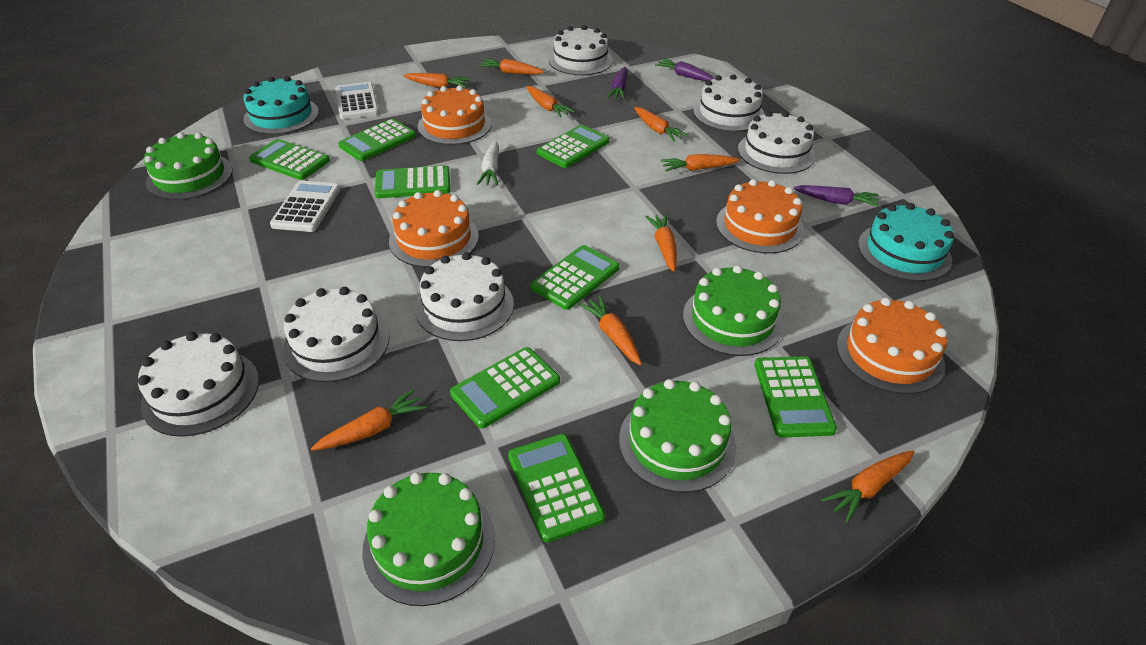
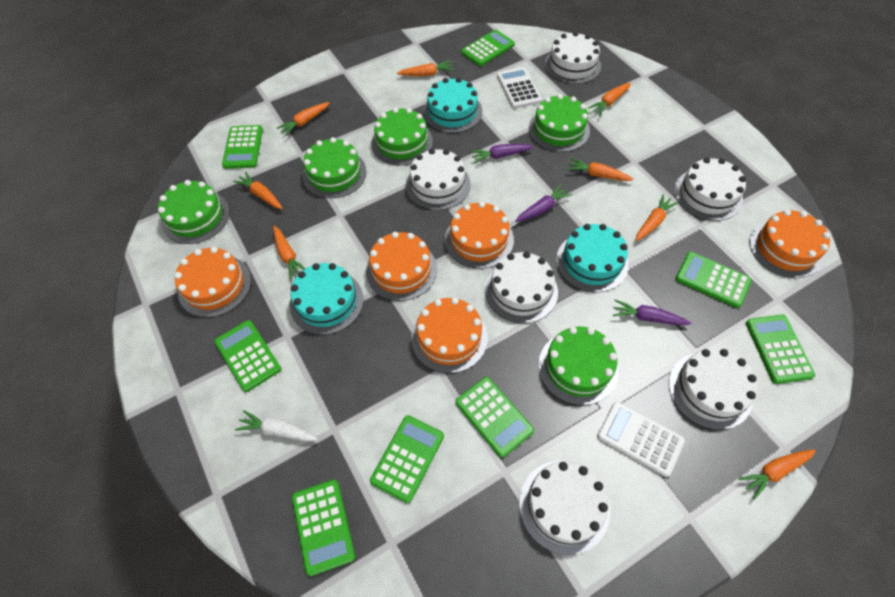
green cake: 4 -> 5
orange cake: 4 -> 5
orange carrot: 9 -> 8
turquoise cake: 2 -> 3

